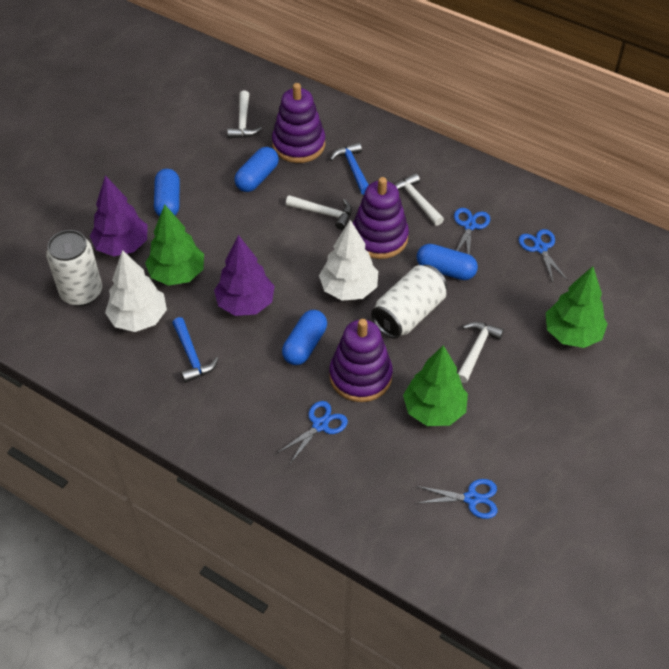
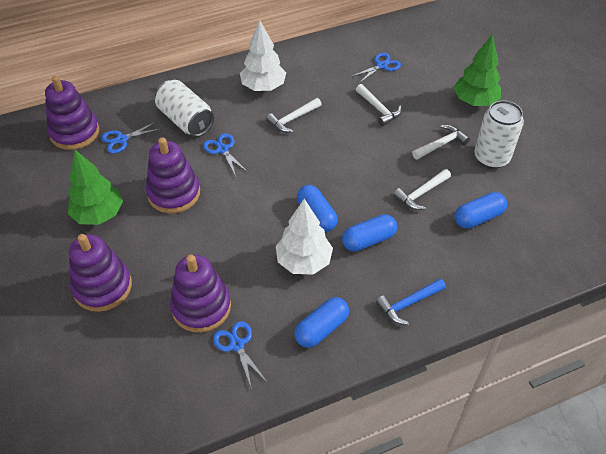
blue hammer: 2 -> 1
green tree: 3 -> 2
purple stacking toy: 3 -> 4
purple tree: 2 -> 0

